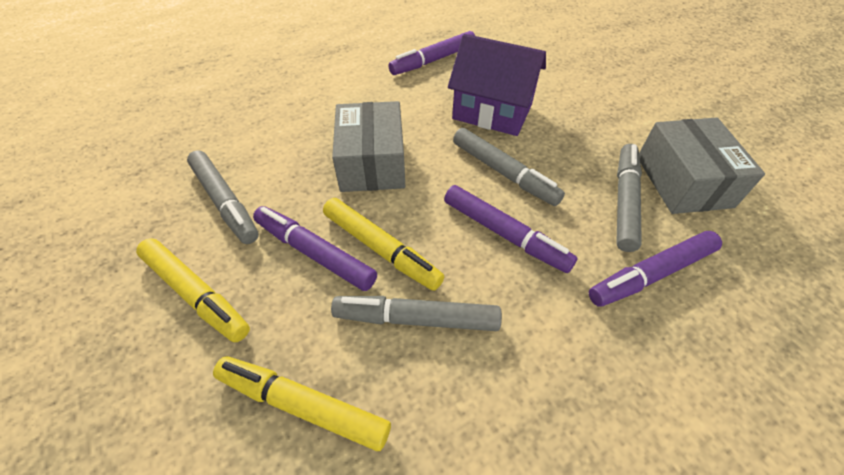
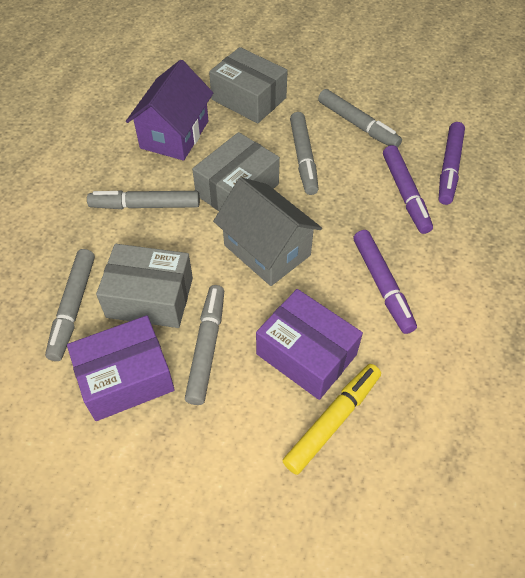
grey box: 2 -> 3
grey house: 0 -> 1
grey marker: 4 -> 5
purple box: 0 -> 2
purple marker: 4 -> 3
yellow marker: 3 -> 1

